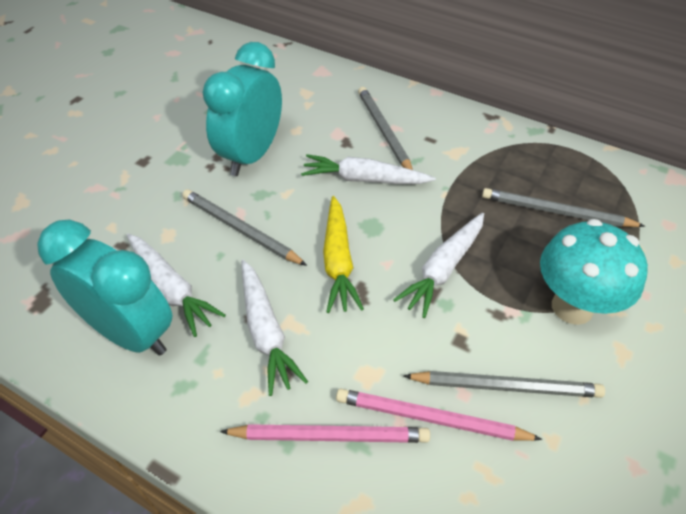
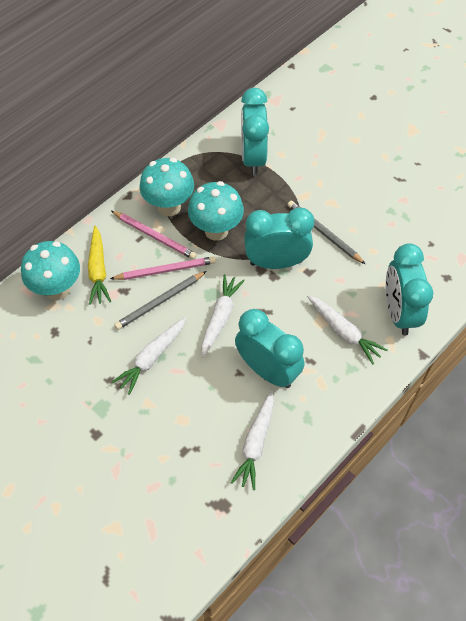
grey pencil: 4 -> 2
turquoise clock: 2 -> 4
turquoise mushroom: 1 -> 3

